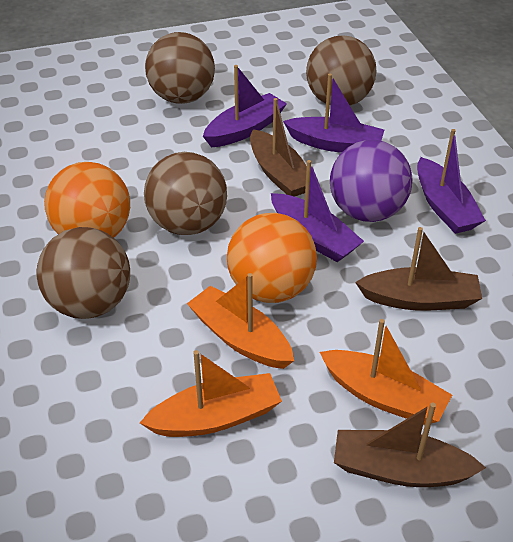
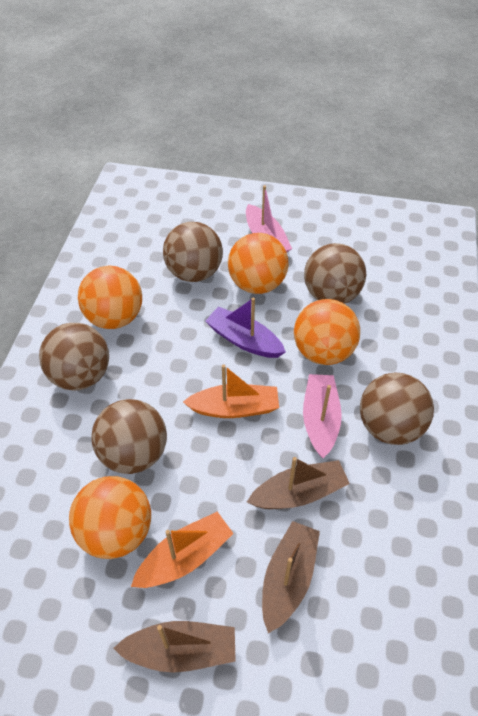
brown ball: 4 -> 5
orange ball: 2 -> 4
orange boat: 3 -> 2
pink boat: 0 -> 2
purple ball: 1 -> 0
purple boat: 4 -> 1

